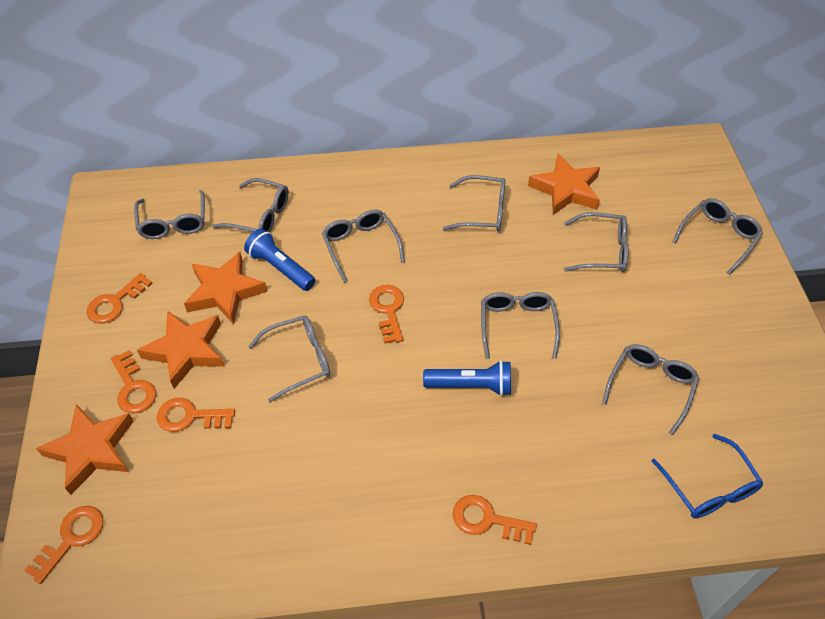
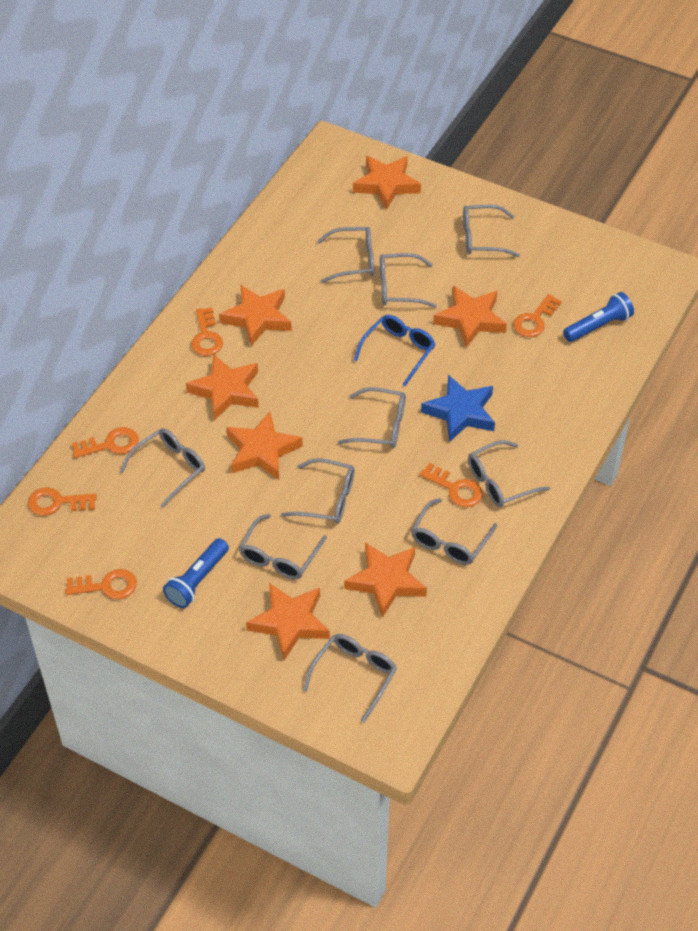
blue star: 0 -> 1
grey glasses: 9 -> 10
orange star: 4 -> 7

